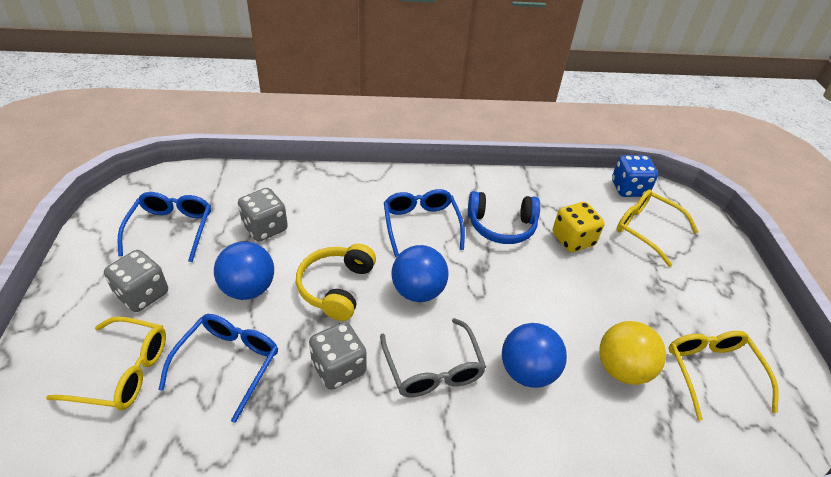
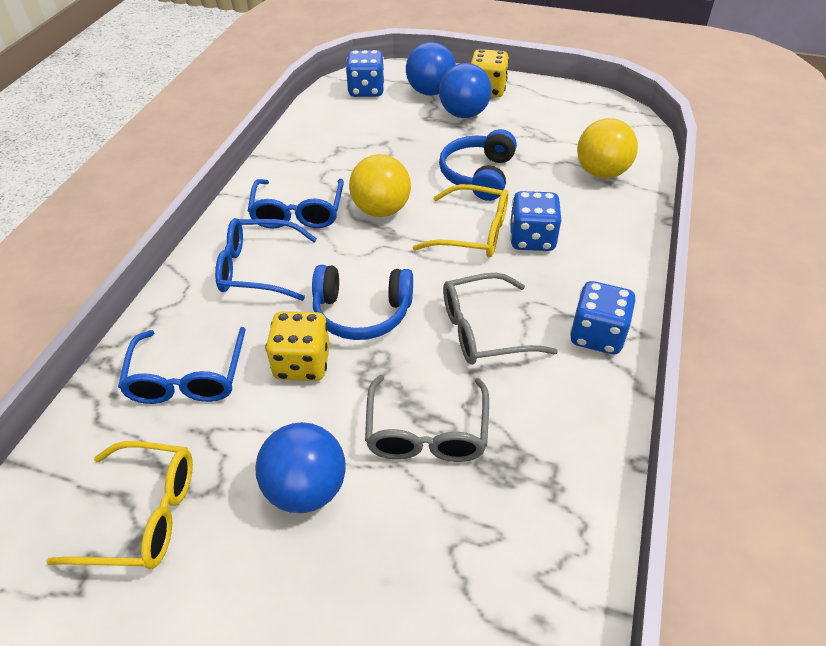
blue dice: 1 -> 3
blue headphones: 1 -> 2
grey dice: 3 -> 0
grey glasses: 1 -> 2
yellow ball: 1 -> 2
yellow dice: 1 -> 2
yellow glasses: 3 -> 2
yellow headphones: 1 -> 0

